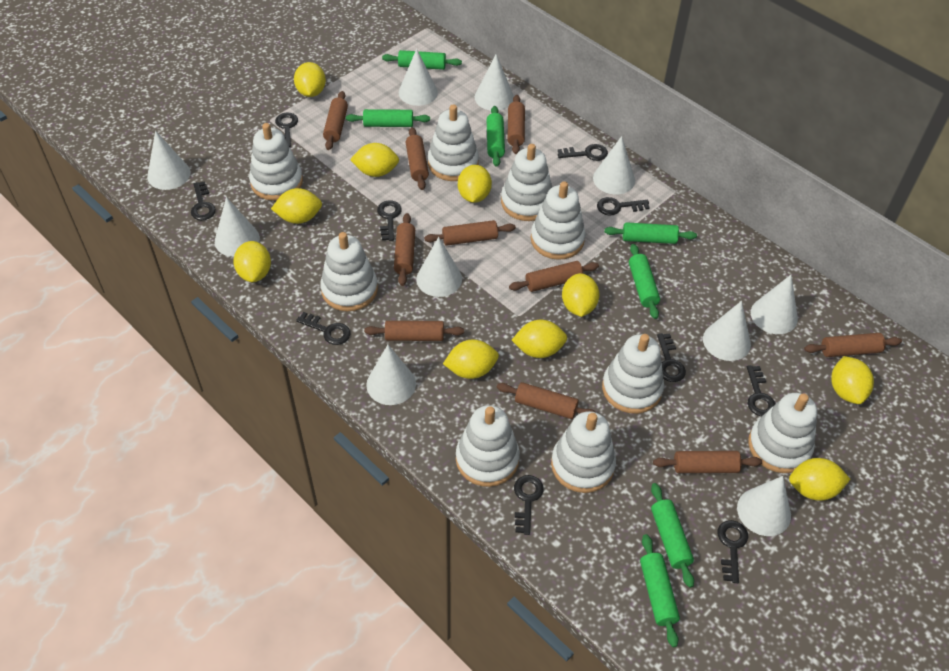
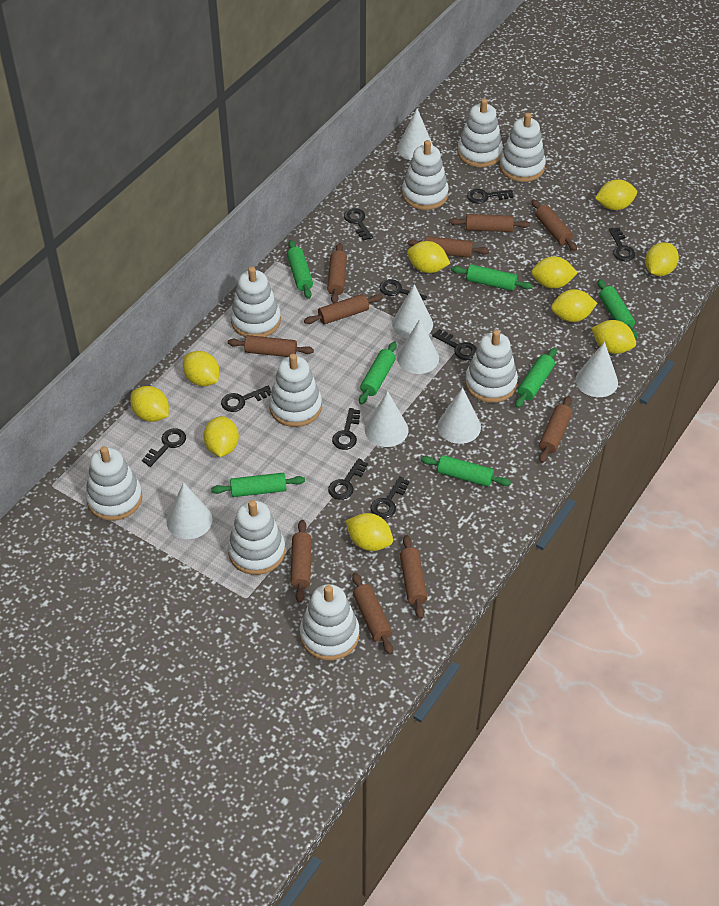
white cone: 10 -> 7

